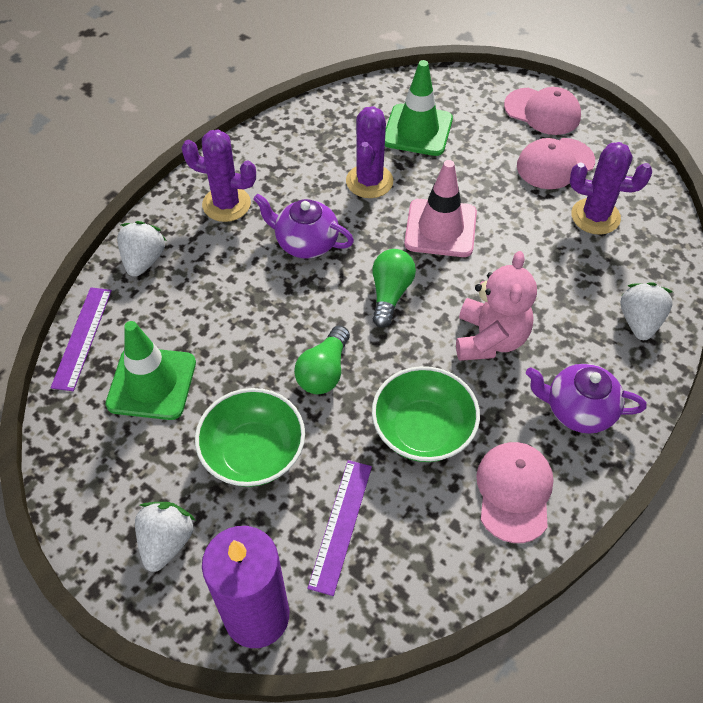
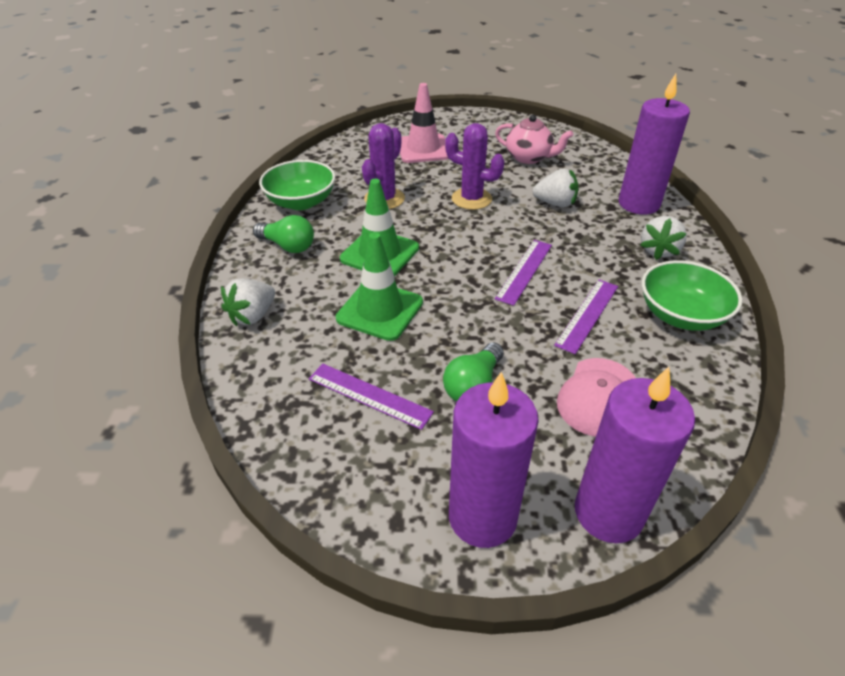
pink cap: 3 -> 1
pink teapot: 0 -> 1
pink teddy bear: 1 -> 0
purple cactus: 3 -> 2
purple candle: 1 -> 3
purple ruler: 2 -> 3
purple teapot: 2 -> 0

